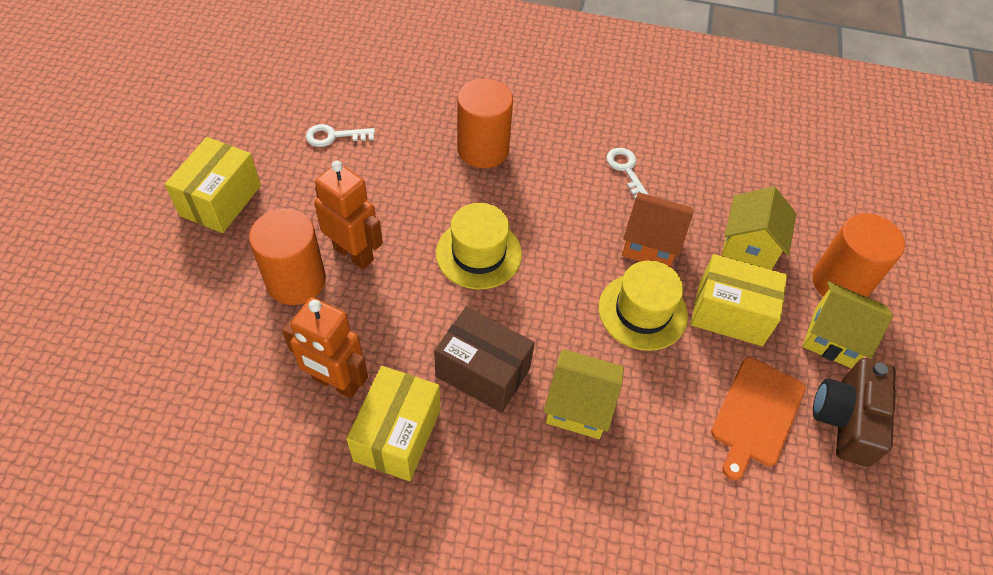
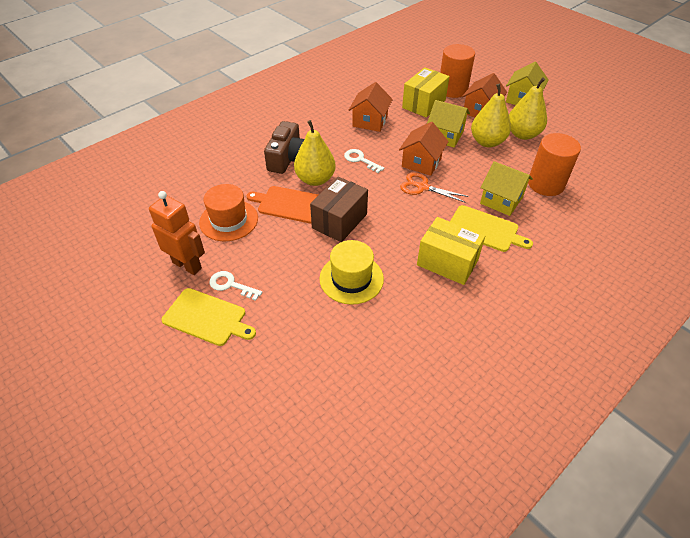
orange cylinder: 3 -> 2
orange hat: 0 -> 1
orange house: 1 -> 3
orange robot: 2 -> 1
orange scissors: 0 -> 1
yellow box: 3 -> 2
yellow cutting board: 0 -> 2
yellow hat: 2 -> 1
yellow pear: 0 -> 3

